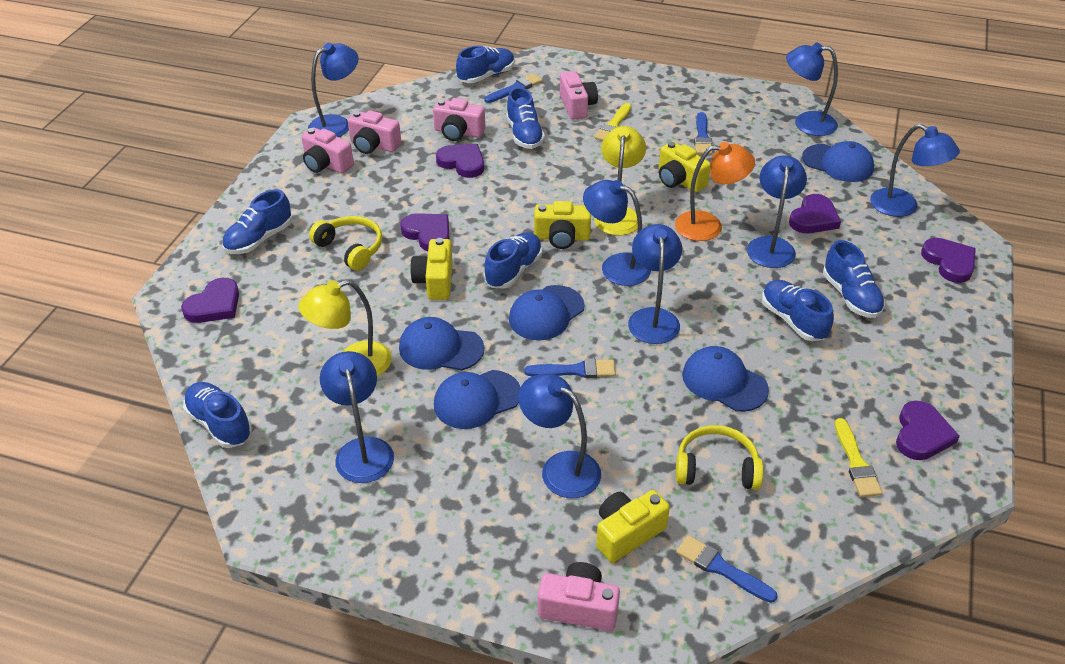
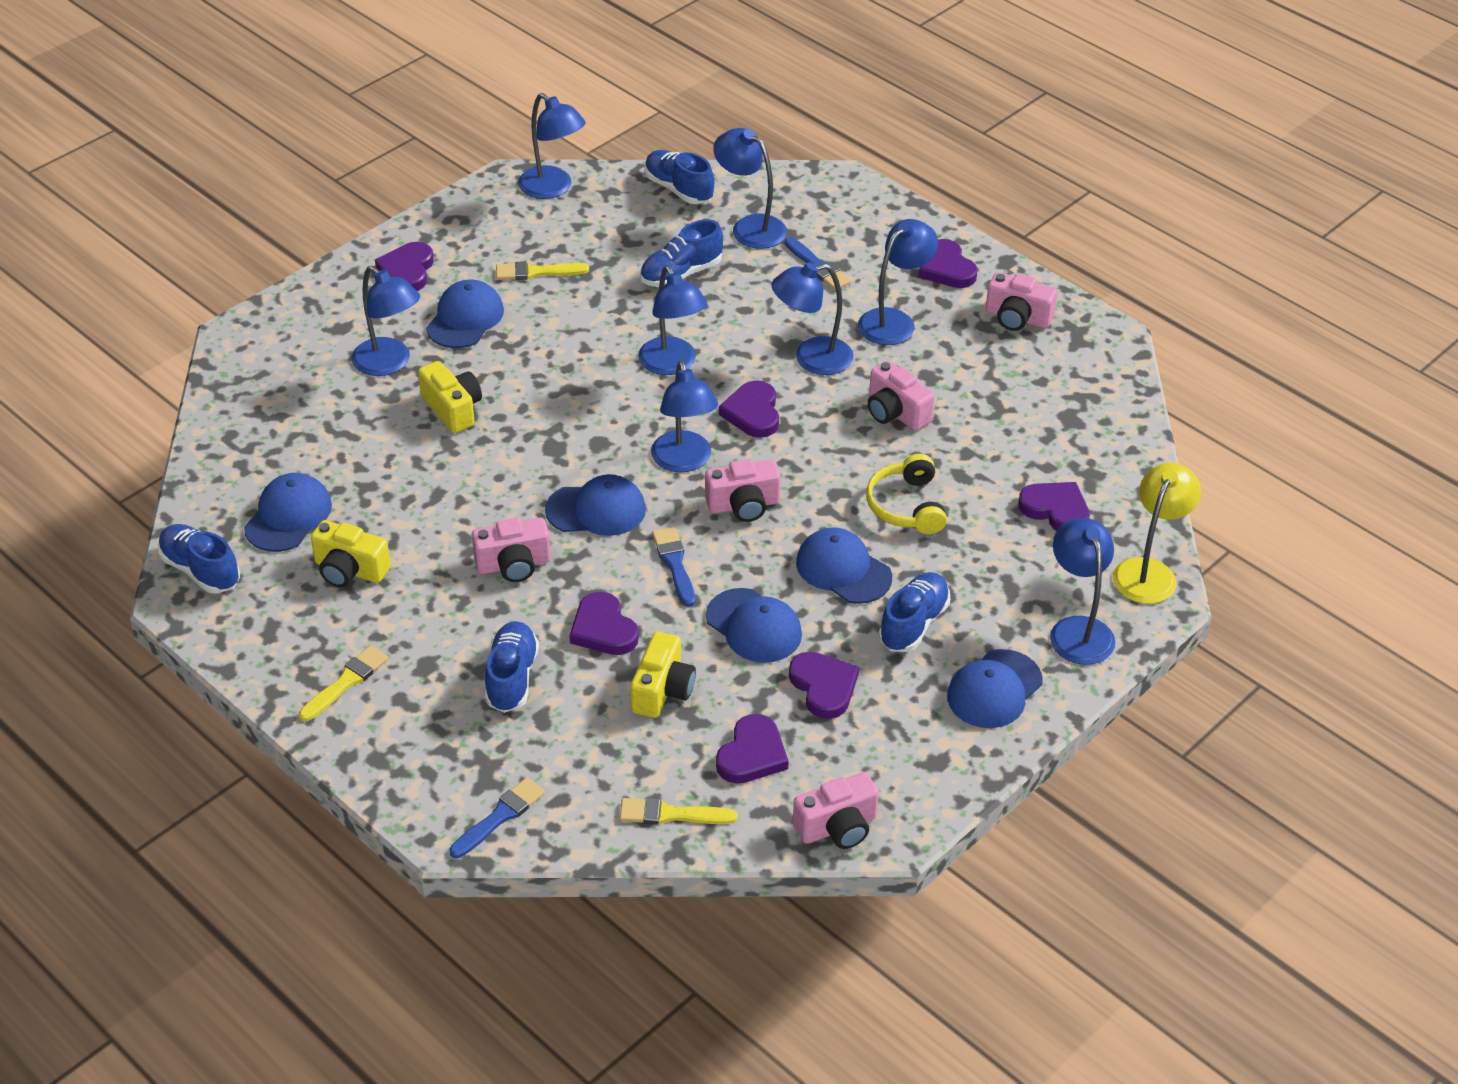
blue brush: 4 -> 3
blue cap: 5 -> 6
blue shoe: 7 -> 5
orange lamp: 1 -> 0
purple heart: 6 -> 7
yellow brush: 2 -> 3
yellow camera: 4 -> 3
yellow headphones: 2 -> 1
yellow lamp: 2 -> 1

